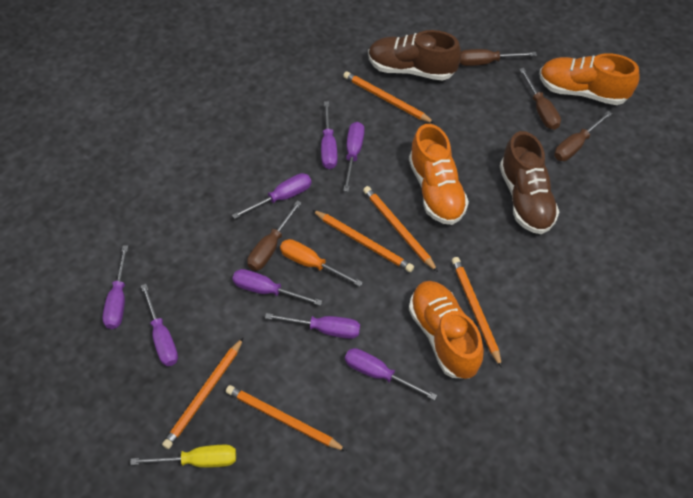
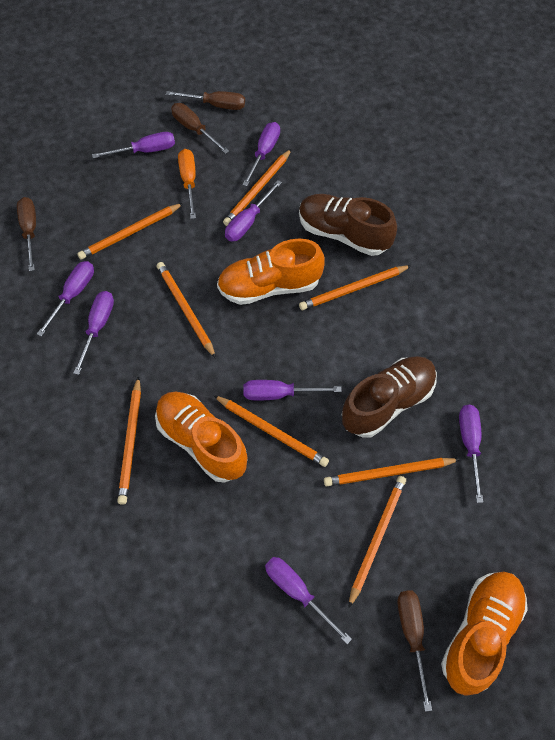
orange pencil: 6 -> 8
yellow screwdriver: 1 -> 0

